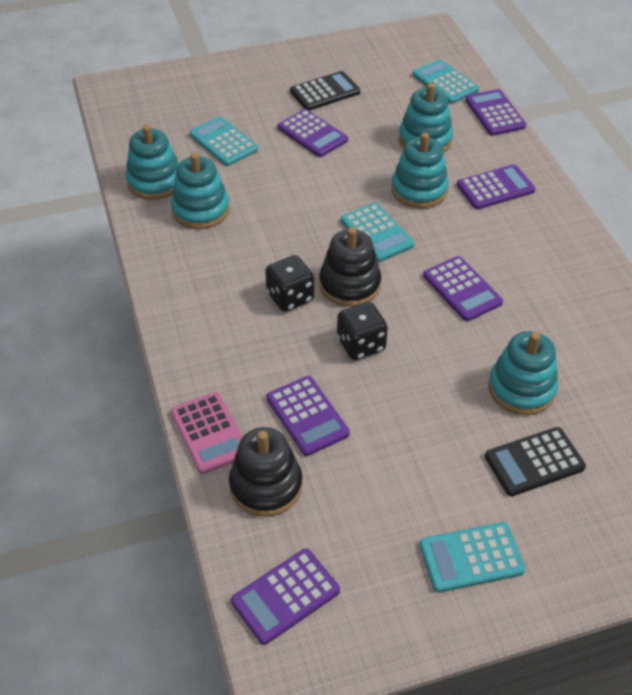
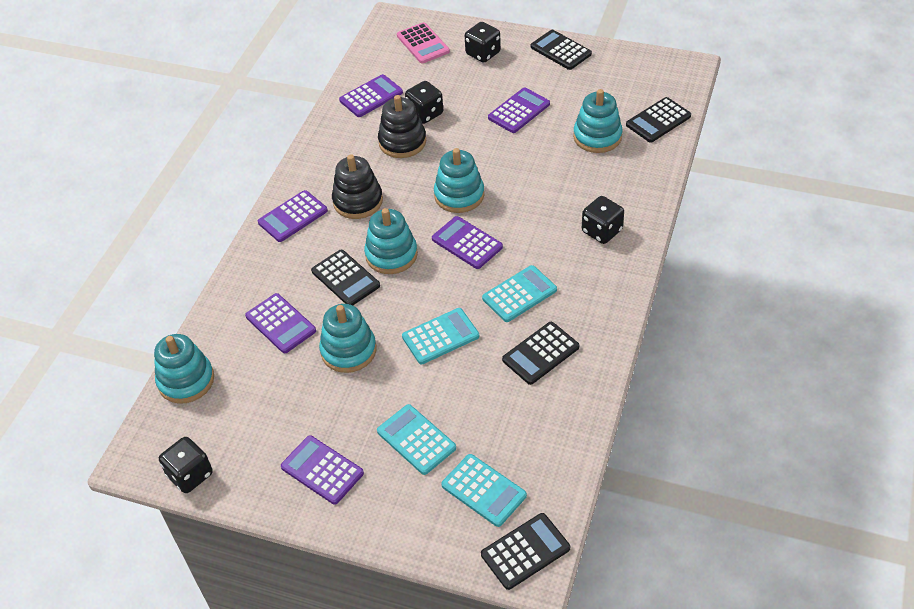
black calculator: 2 -> 5
black dice: 2 -> 4

